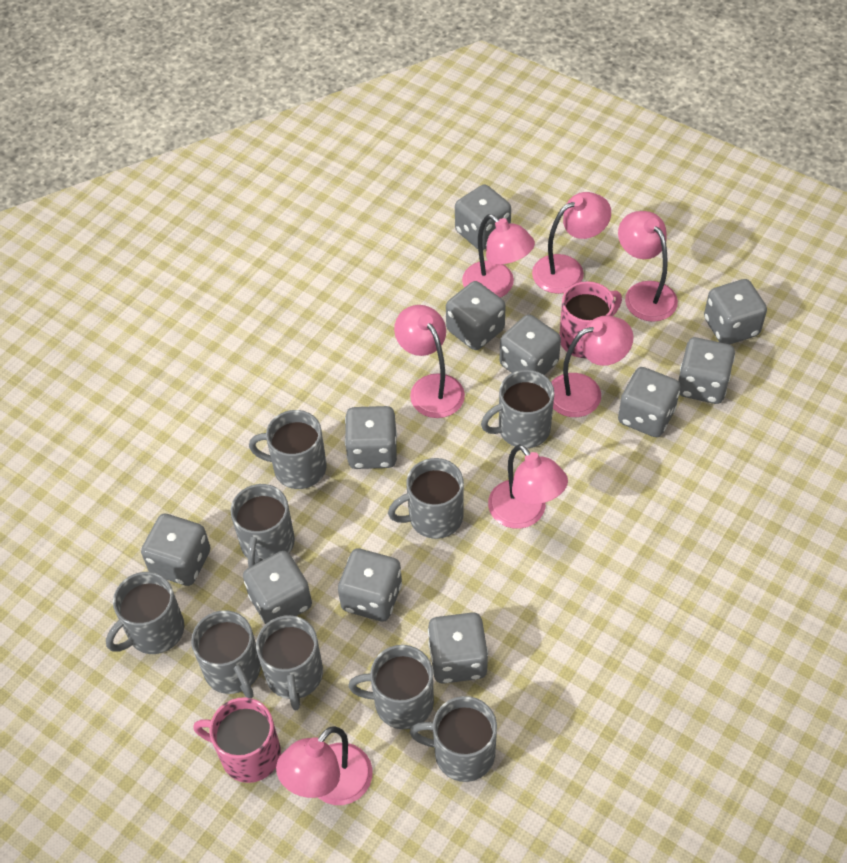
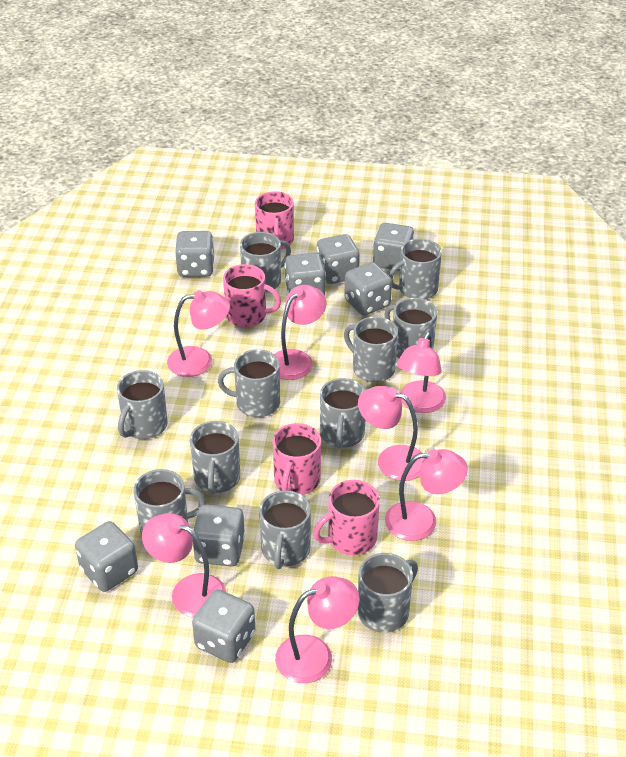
grey dice: 11 -> 8
grey mug: 9 -> 11
pink mug: 2 -> 4

